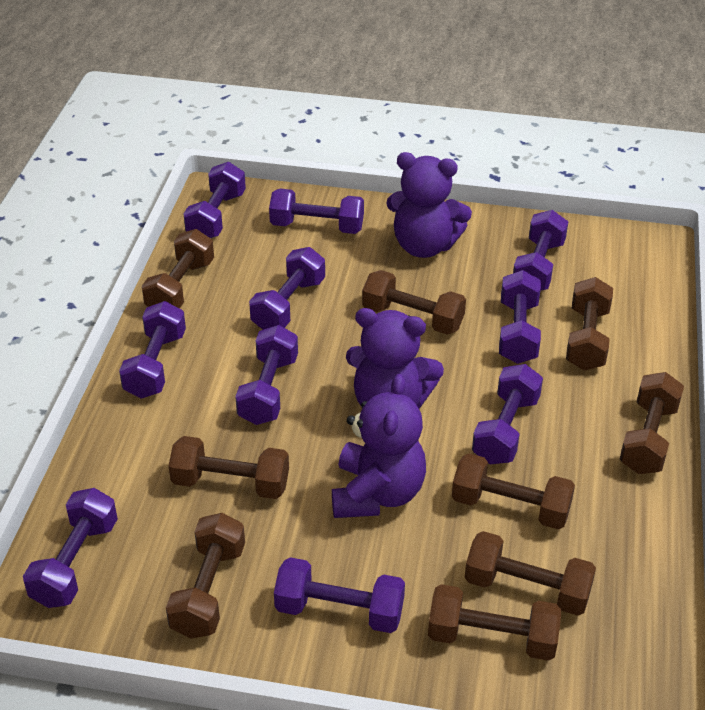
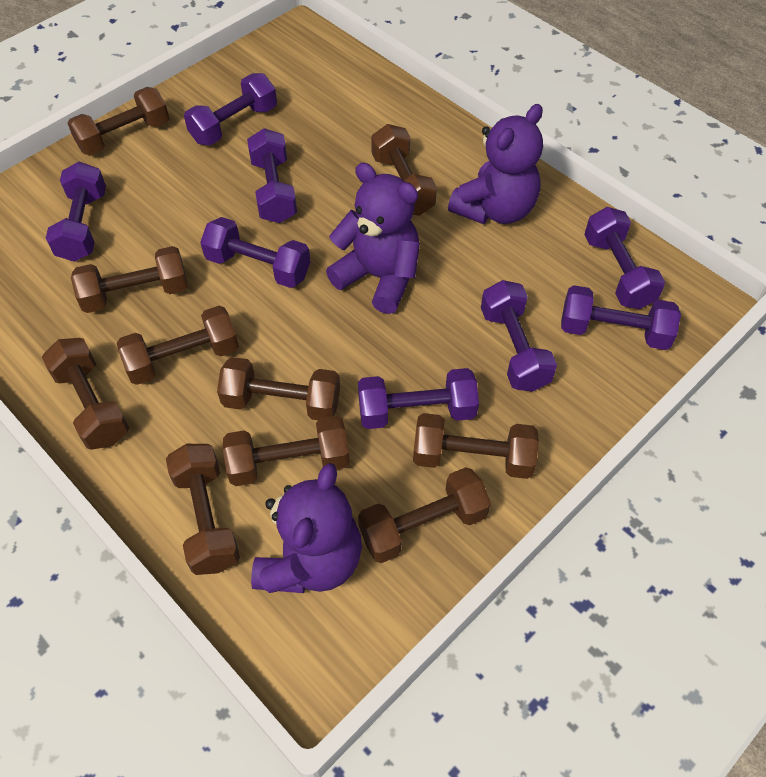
brown dumbbell: 9 -> 10
purple dumbbell: 10 -> 8

